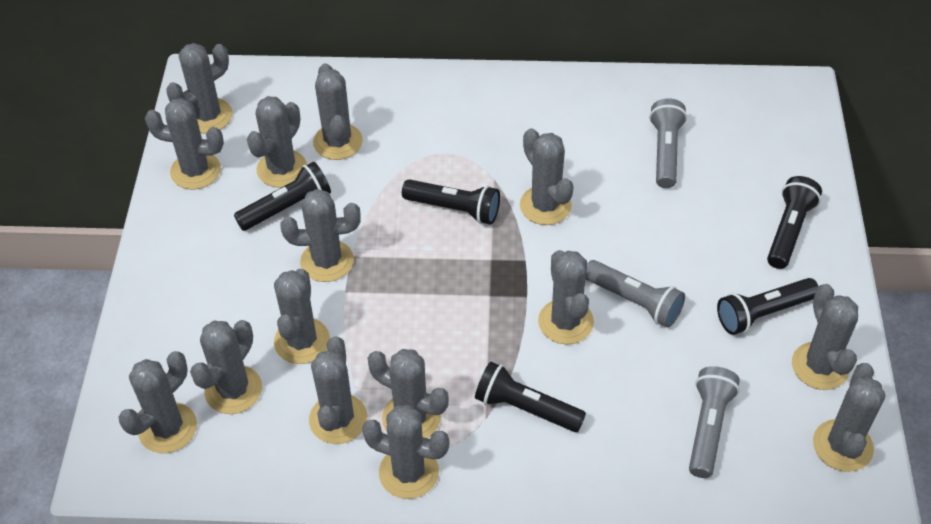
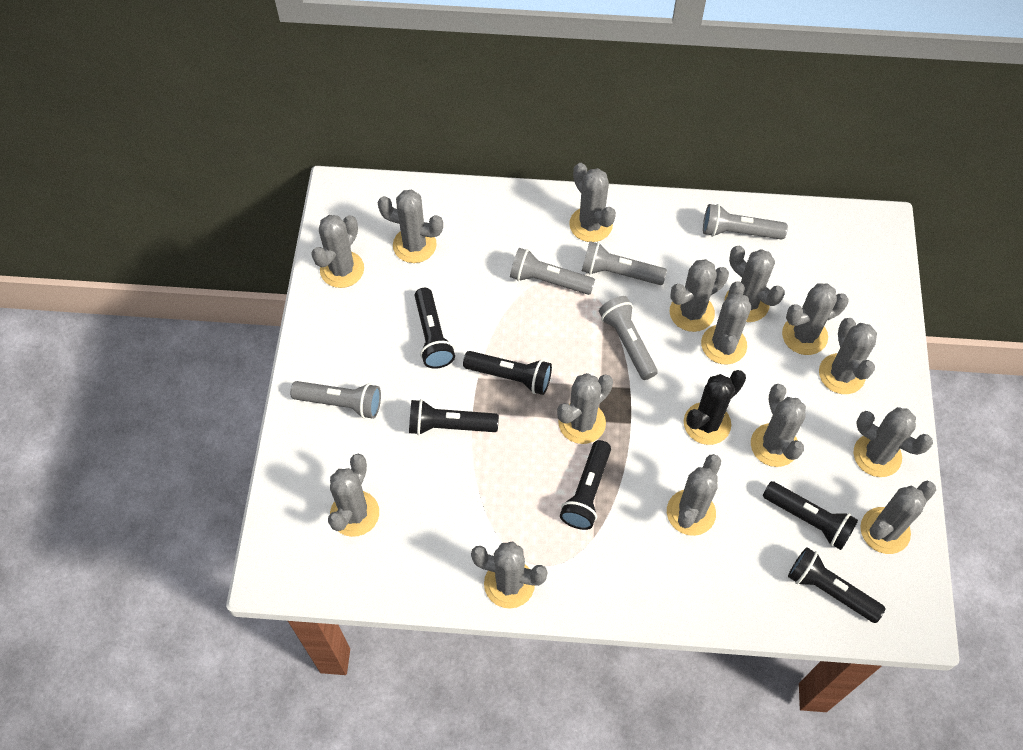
black cactus: 0 -> 1
black flashlight: 5 -> 6
grey flashlight: 3 -> 5

